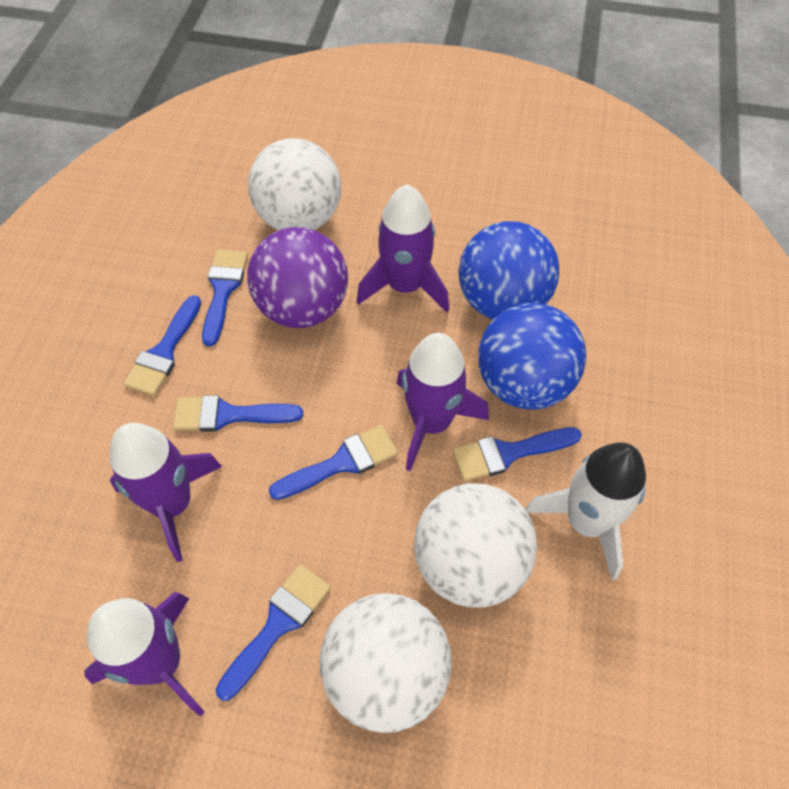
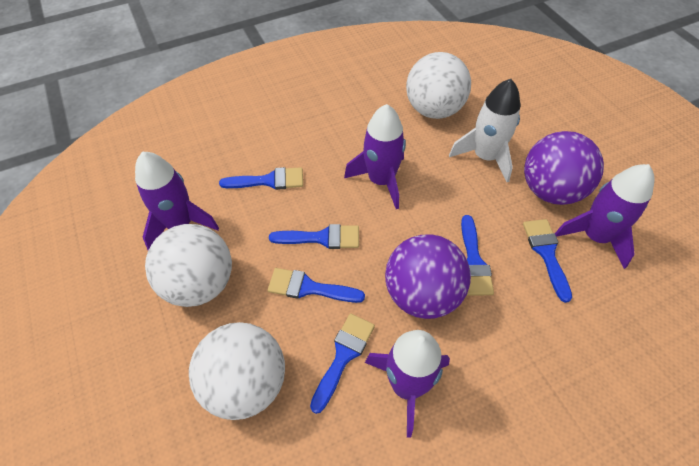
blue ball: 2 -> 0
purple ball: 1 -> 2

